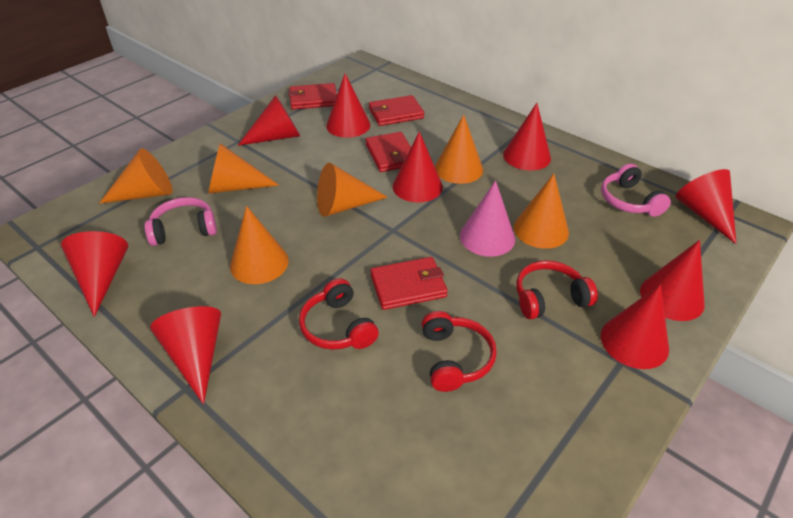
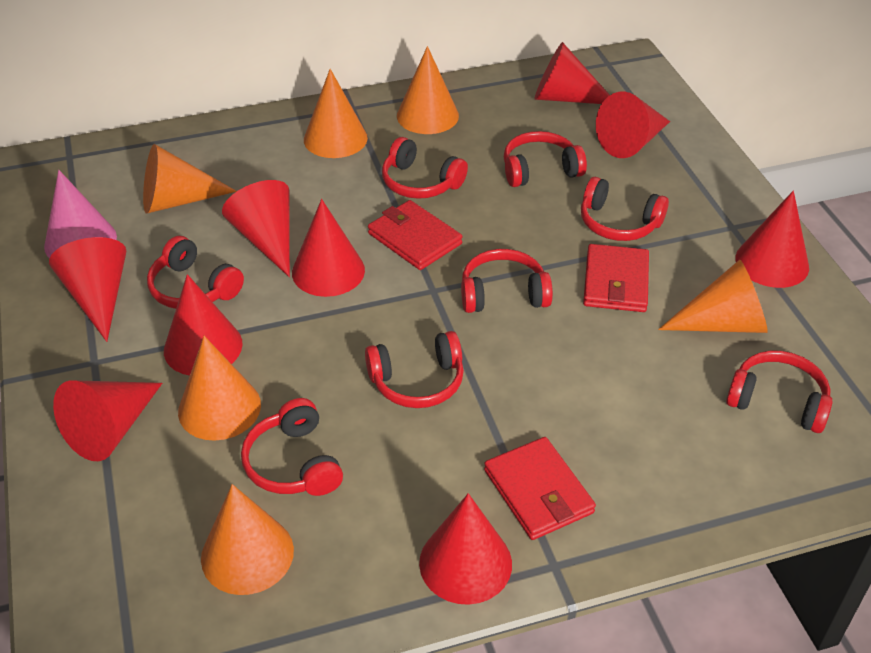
pink headphones: 2 -> 0
red headphones: 3 -> 8
red wallet: 4 -> 3

